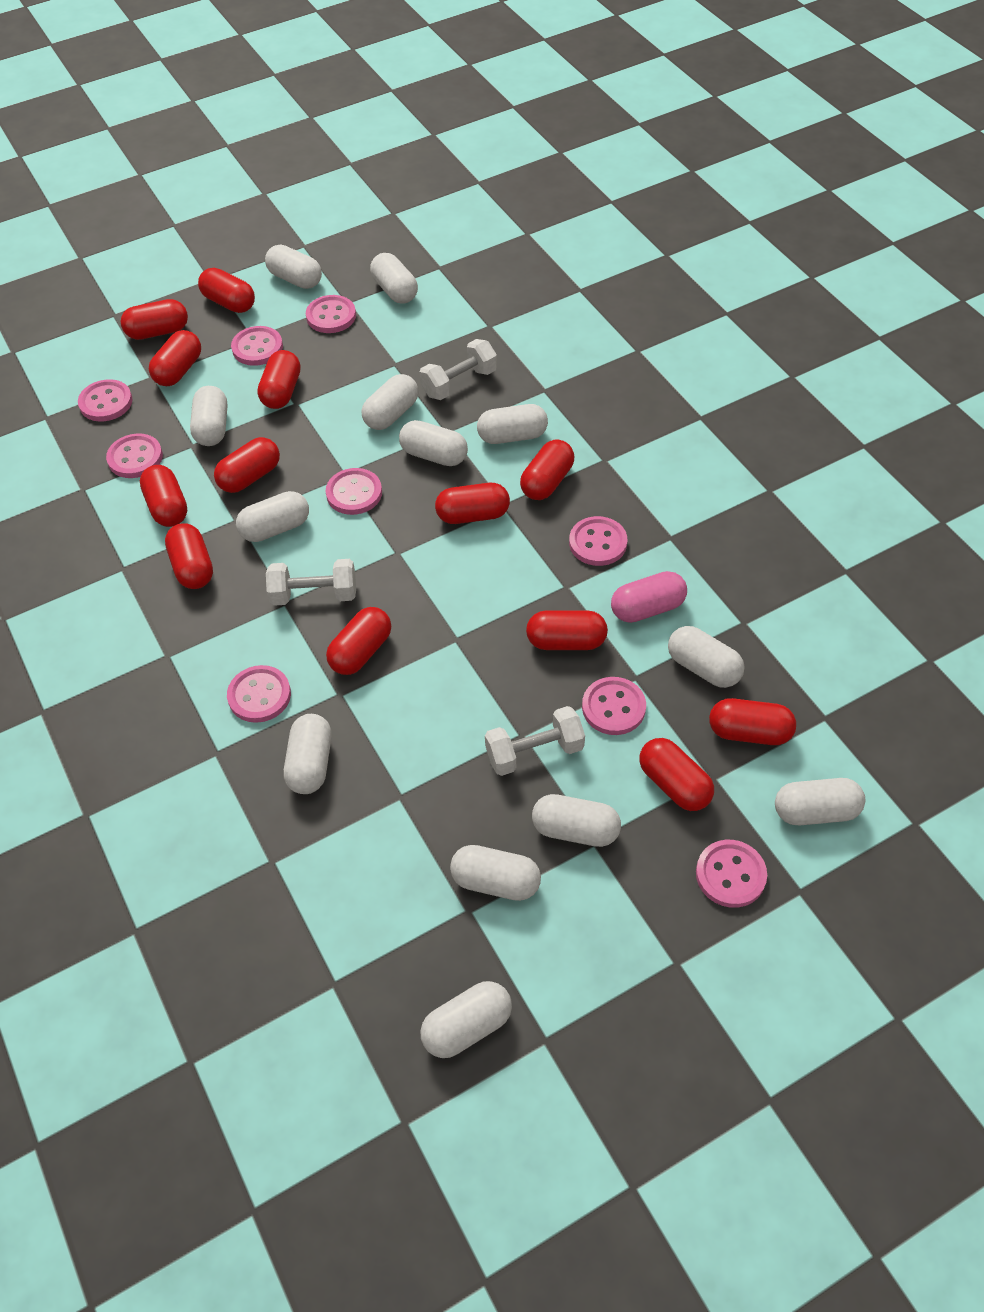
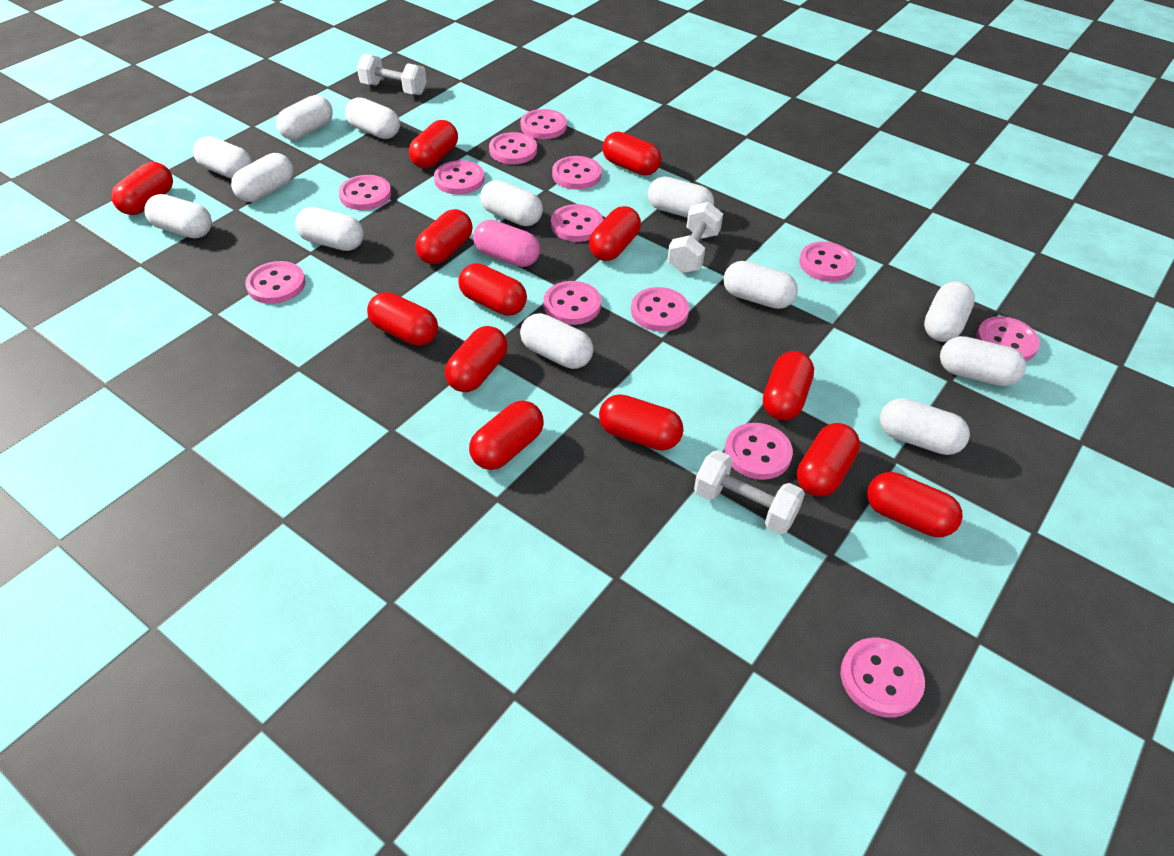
pink button: 9 -> 13

